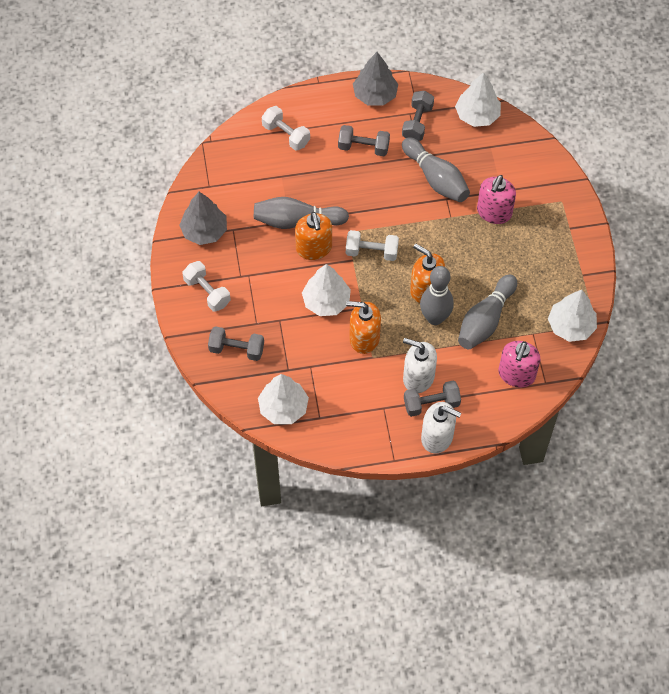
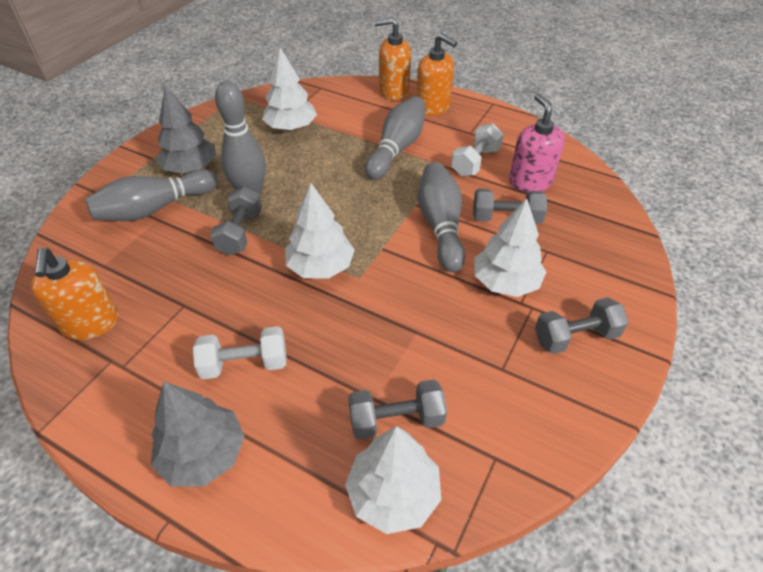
pink soap dispenser: 2 -> 1
white dumbbell: 3 -> 2
white soap dispenser: 2 -> 0

